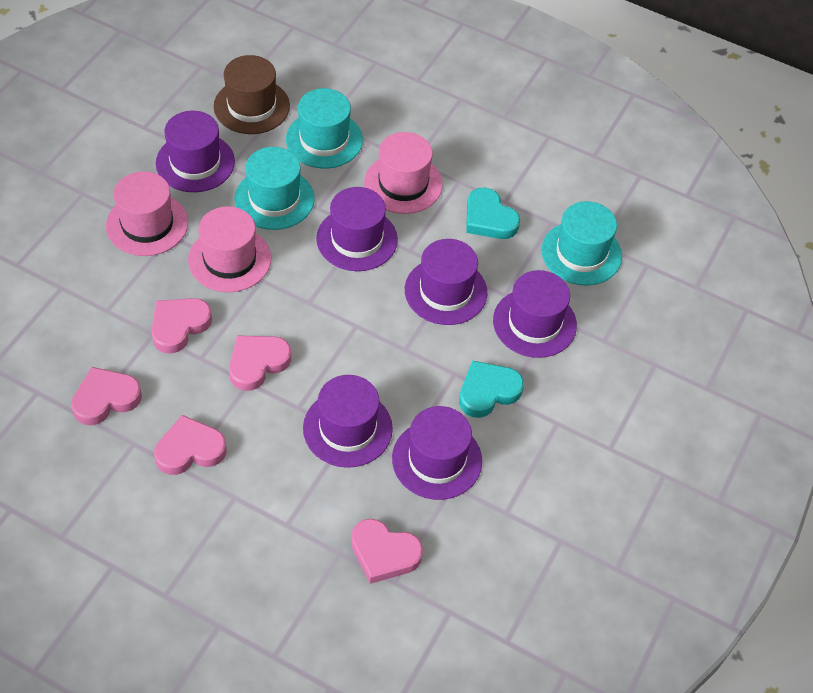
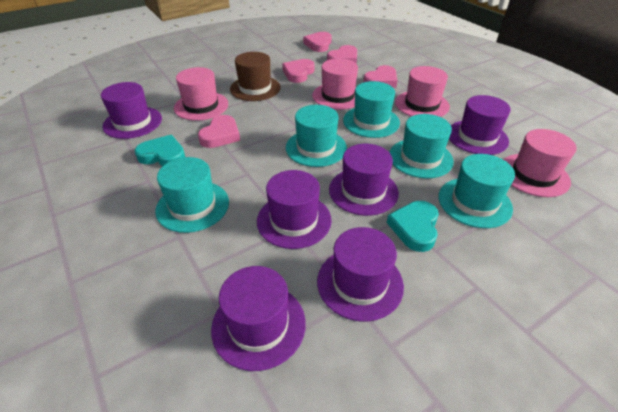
pink hat: 3 -> 4
turquoise hat: 3 -> 5

